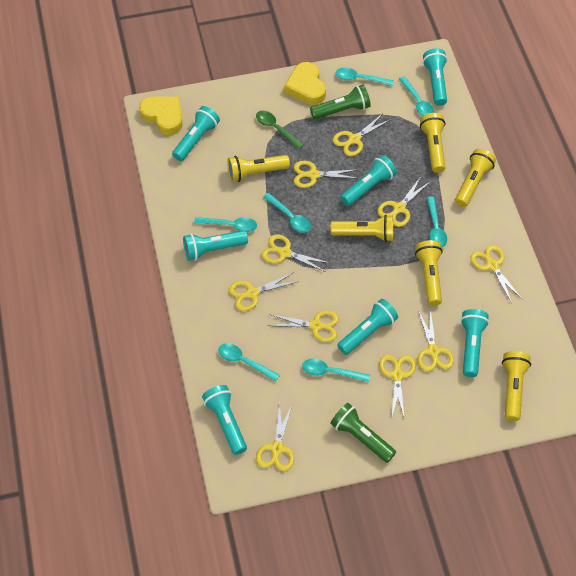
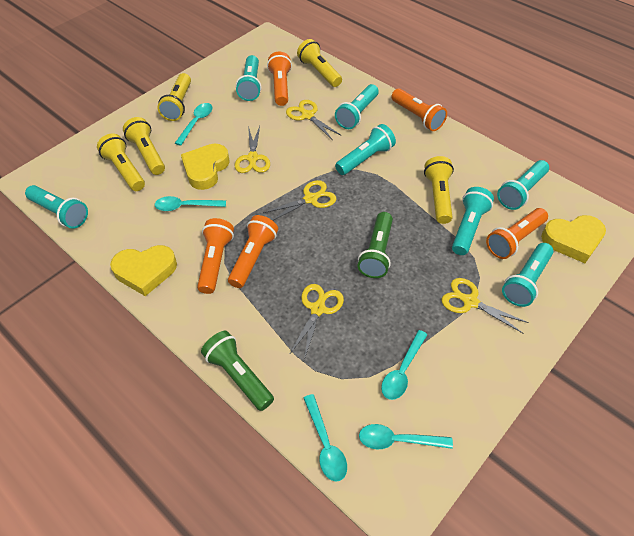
green spoon: 1 -> 0
orange flashlight: 0 -> 5
turquoise spoon: 7 -> 5
yellow flashlight: 6 -> 5
yellow heart: 2 -> 3
yellow scissors: 10 -> 5

